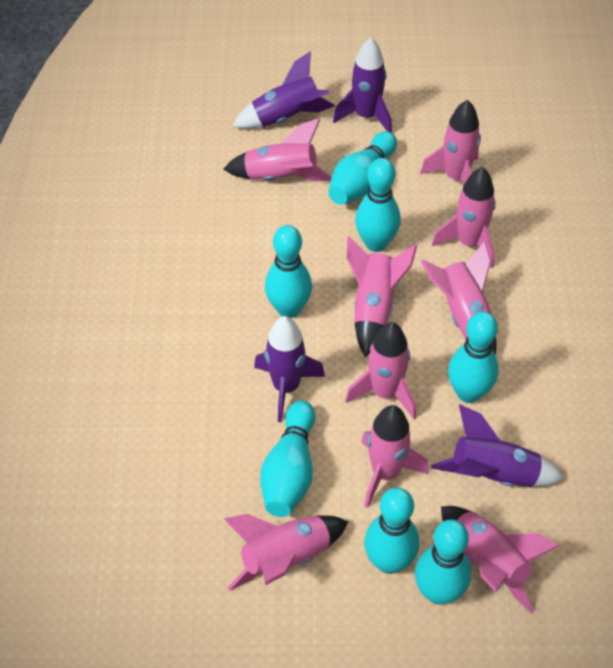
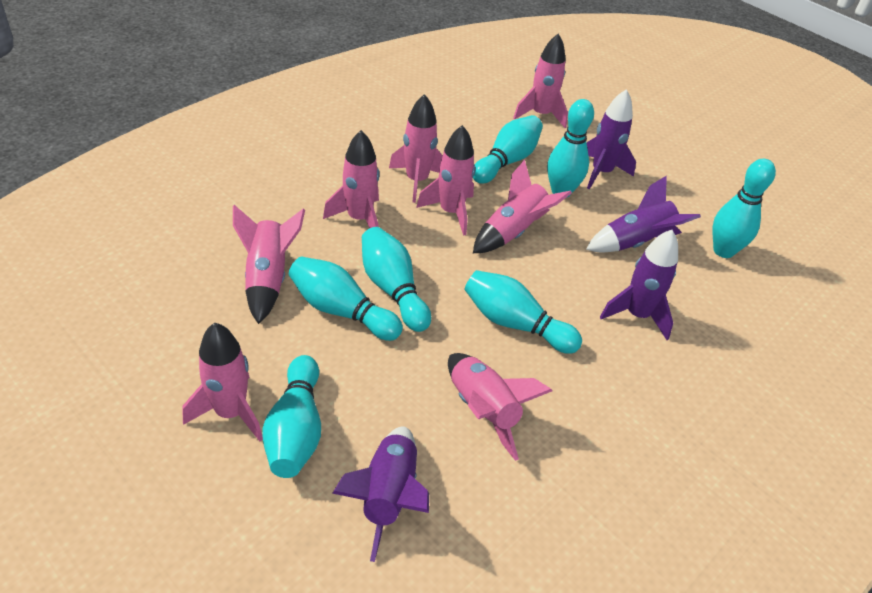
pink rocket: 9 -> 8

